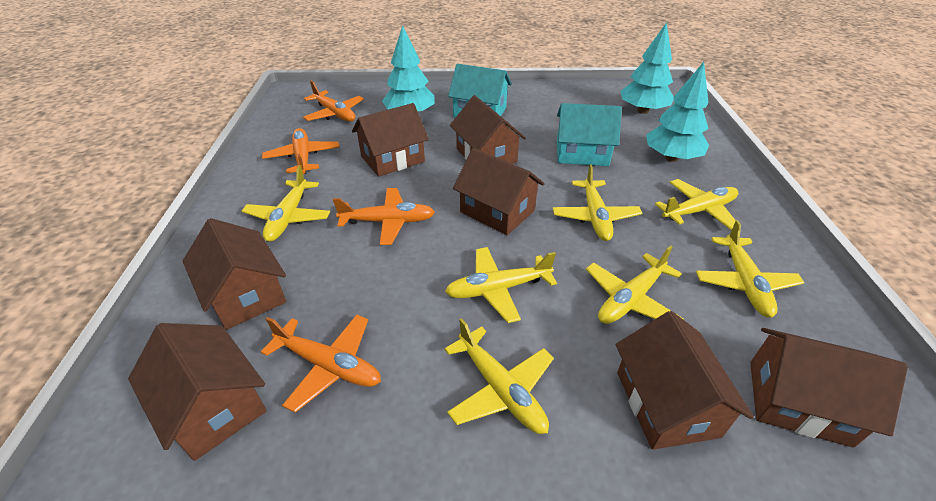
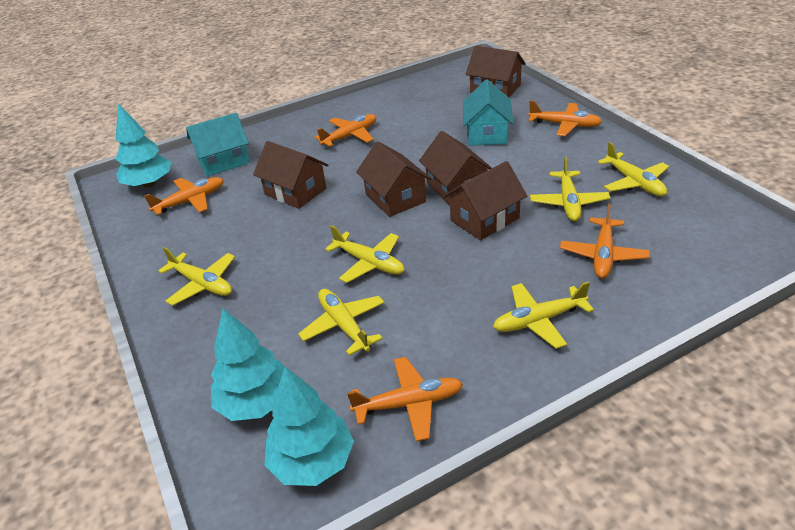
brown house: 7 -> 5
orange plane: 4 -> 5
yellow plane: 7 -> 6

